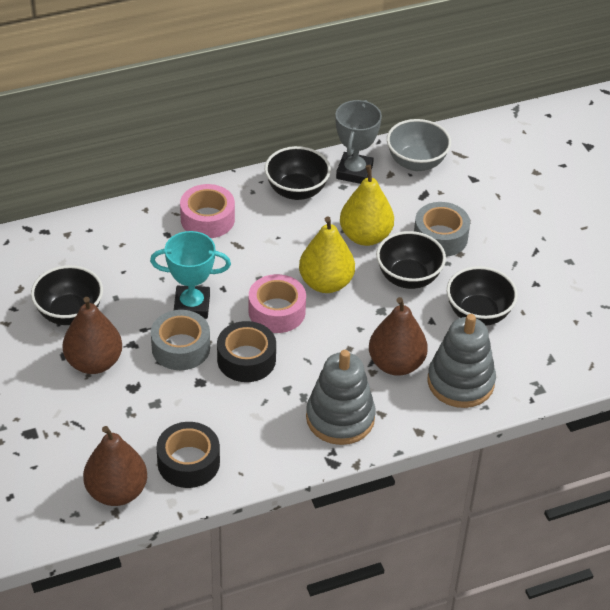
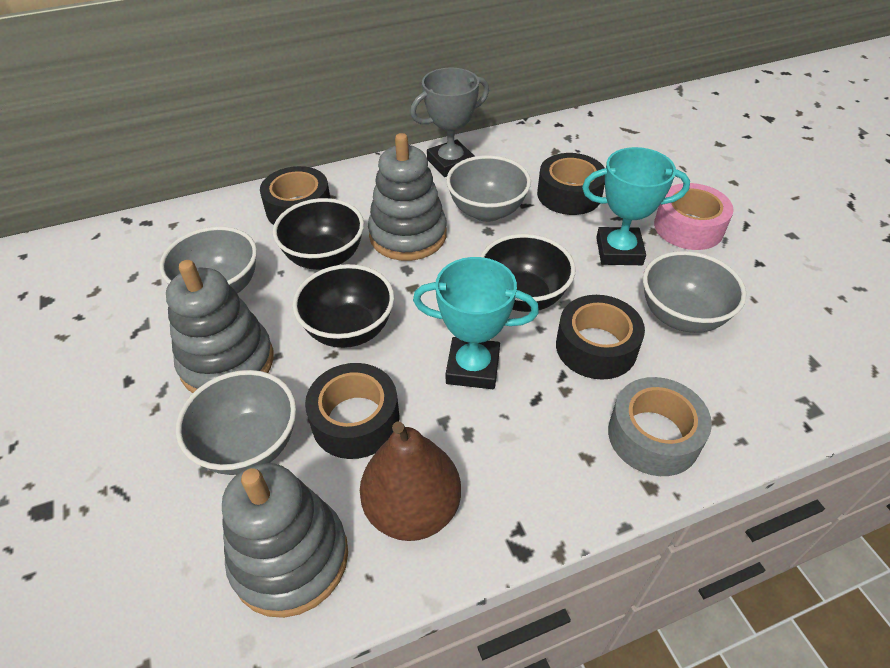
black bowl: 4 -> 3
black tape: 2 -> 4
brown pear: 3 -> 1
grey bowl: 1 -> 4
grey stacking toy: 2 -> 3
grey tape: 2 -> 1
pink tape: 2 -> 1
turquoise trophy: 1 -> 2
yellow pear: 2 -> 0

